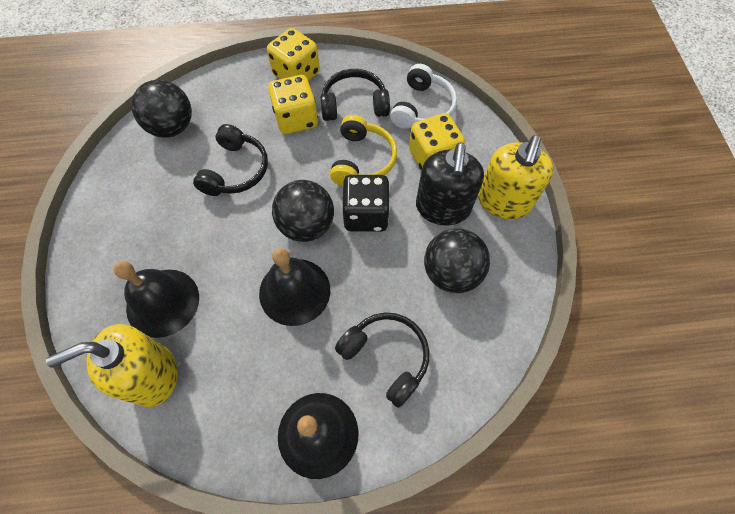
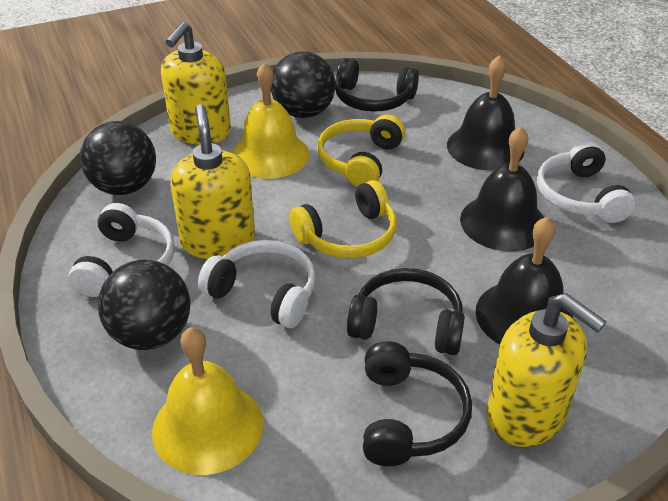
black dice: 1 -> 0
black soap dispenser: 1 -> 0
white headphones: 1 -> 3
yellow bell: 0 -> 2
yellow dice: 3 -> 0
yellow headphones: 1 -> 2
yellow soap dispenser: 2 -> 3

